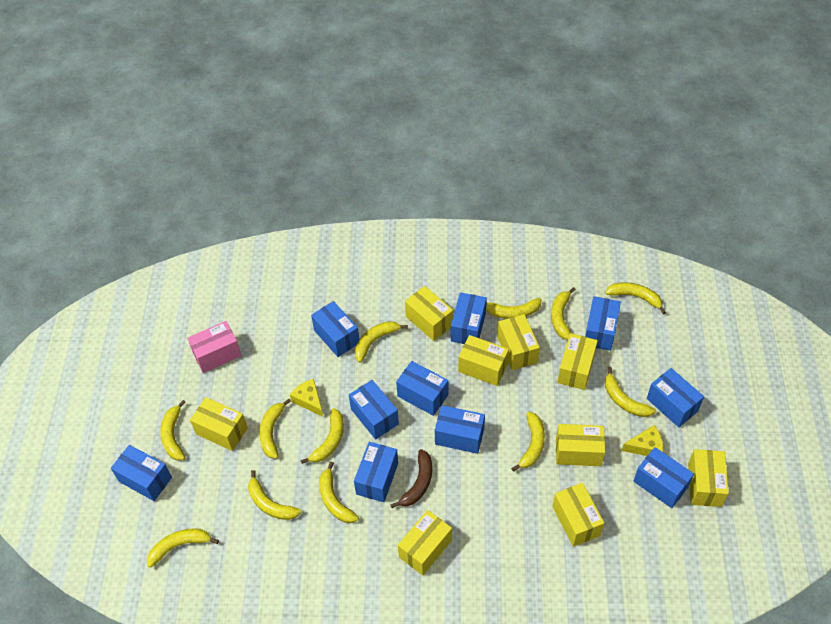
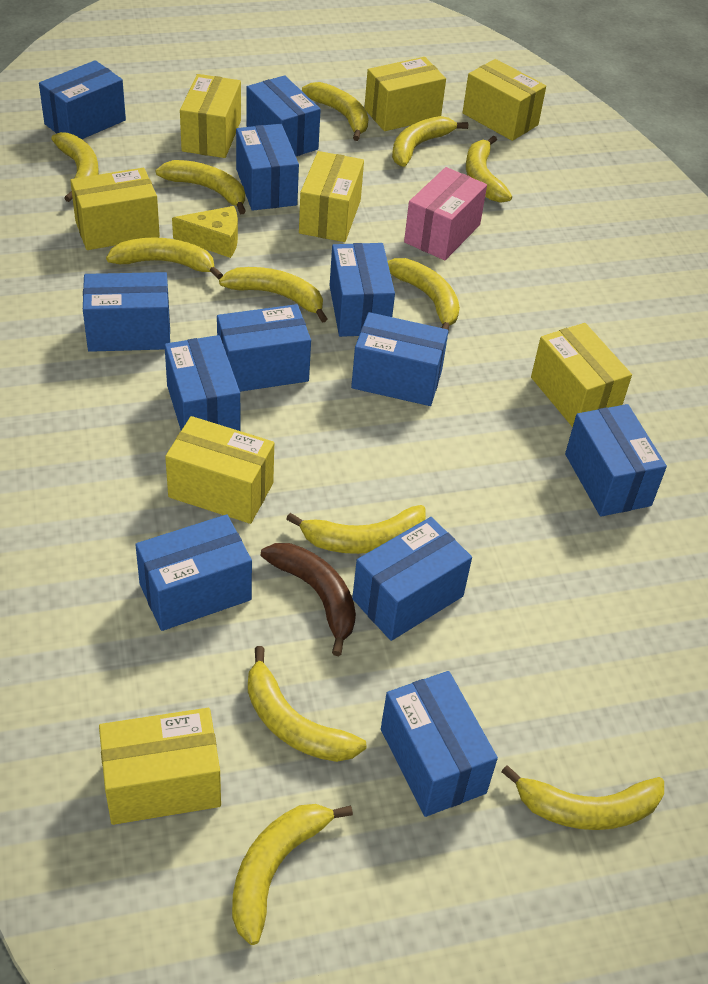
blue box: 10 -> 12
yellow box: 9 -> 8
yellow cheese: 2 -> 1

